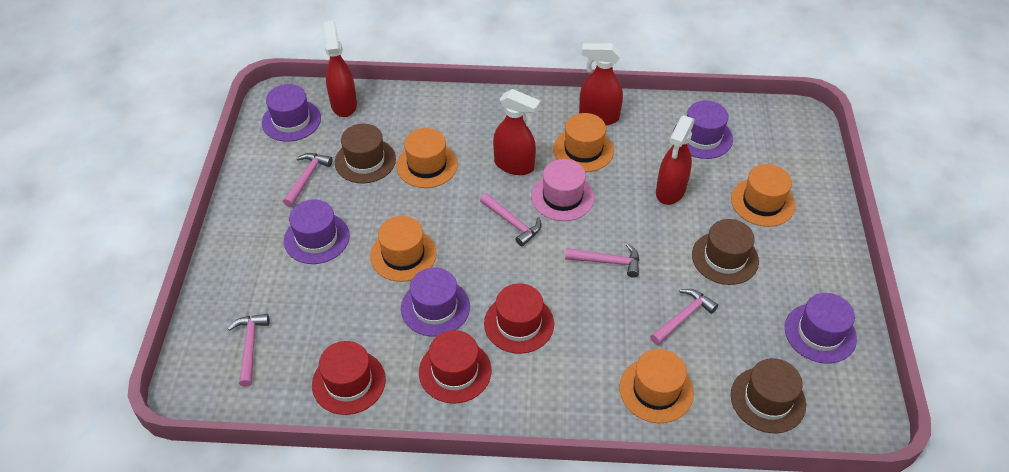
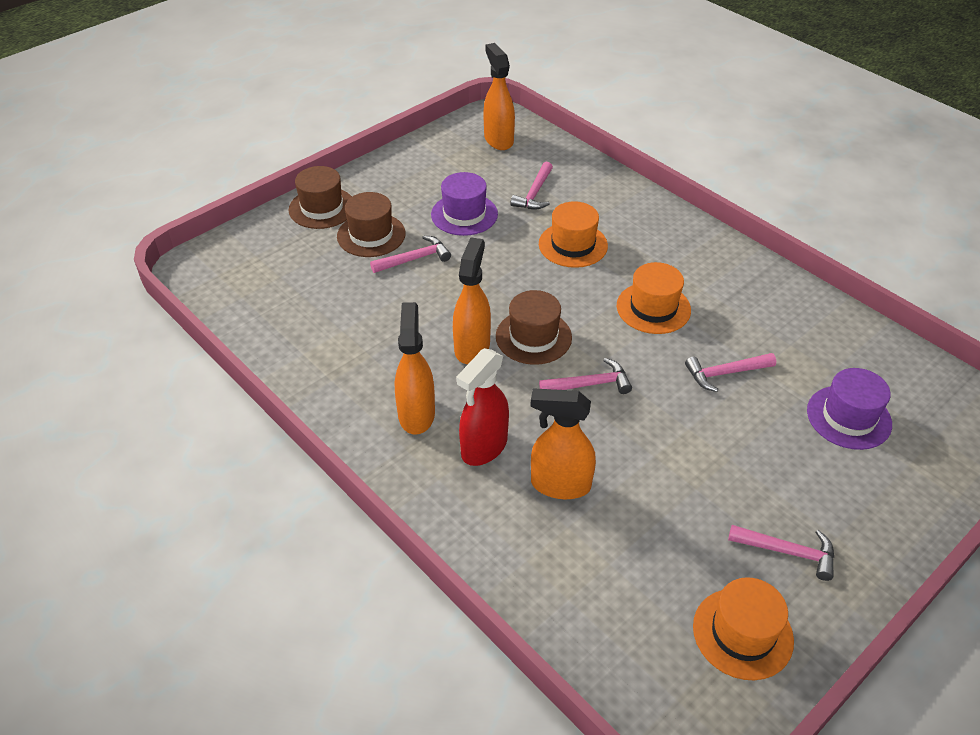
orange hat: 5 -> 3
orange spray bottle: 0 -> 4
pink hat: 1 -> 0
purple hat: 5 -> 2
red hat: 3 -> 0
red spray bottle: 4 -> 1

